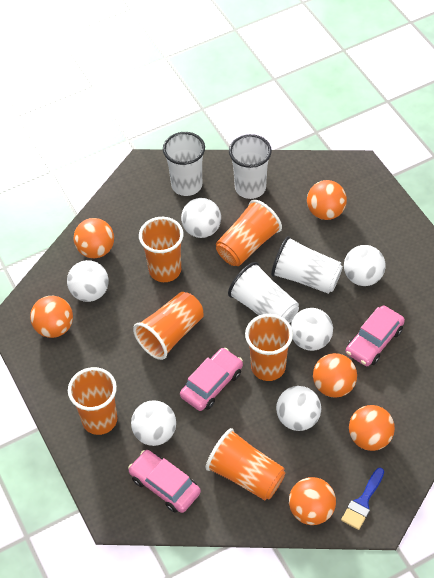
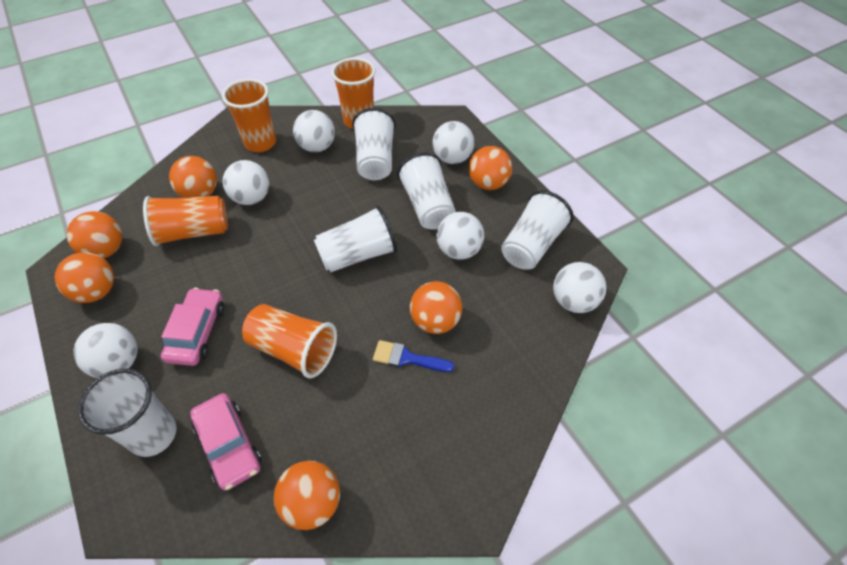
orange cup: 6 -> 4
pink car: 3 -> 2
white cup: 4 -> 5

